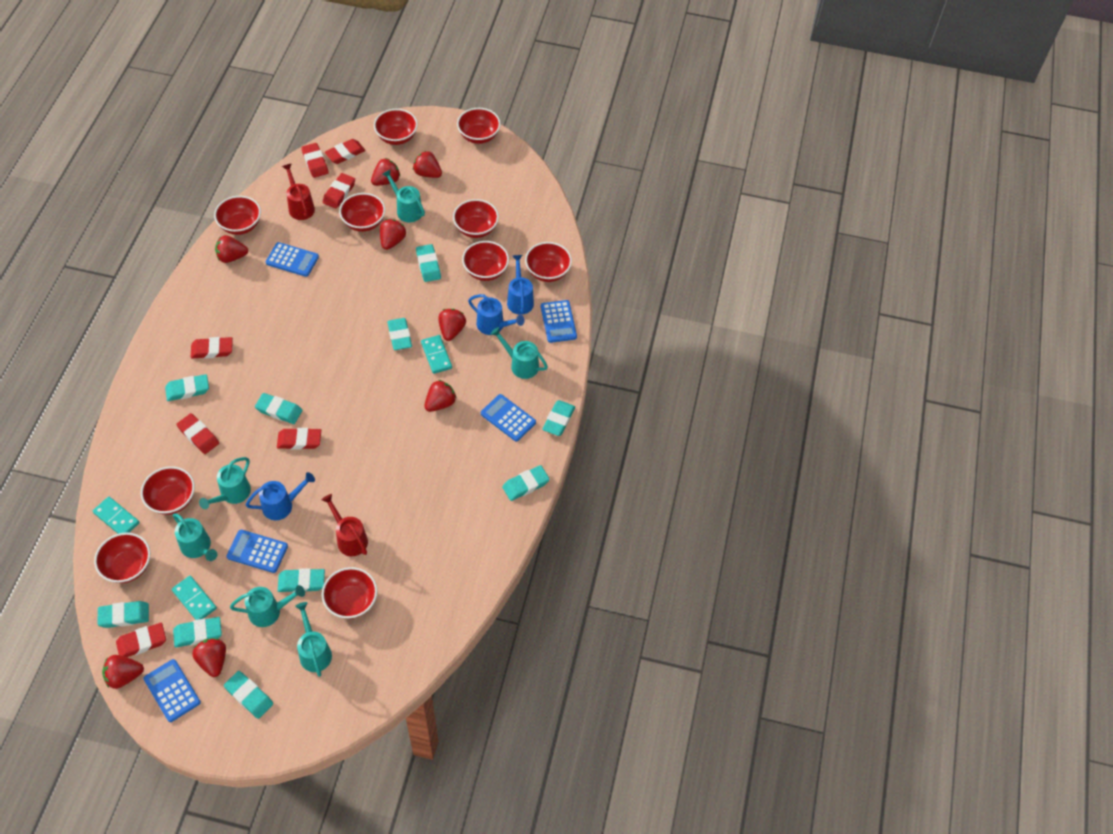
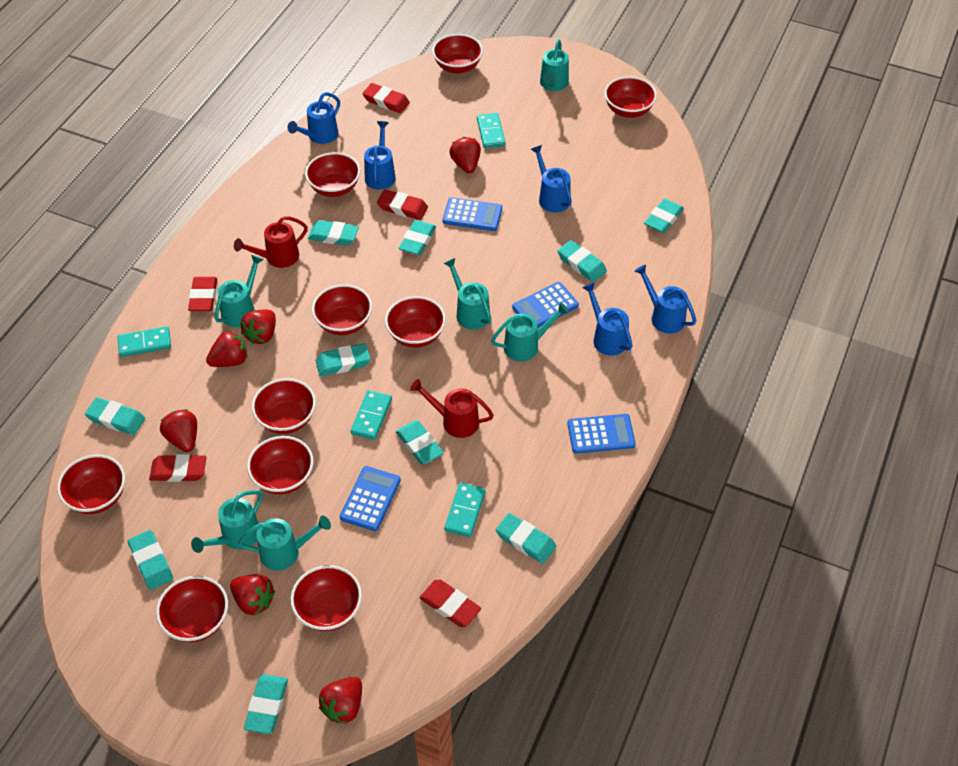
blue calculator: 5 -> 4
blue watering can: 3 -> 5
red eraser: 7 -> 5
red strawberry: 8 -> 6
turquoise domino: 3 -> 4

